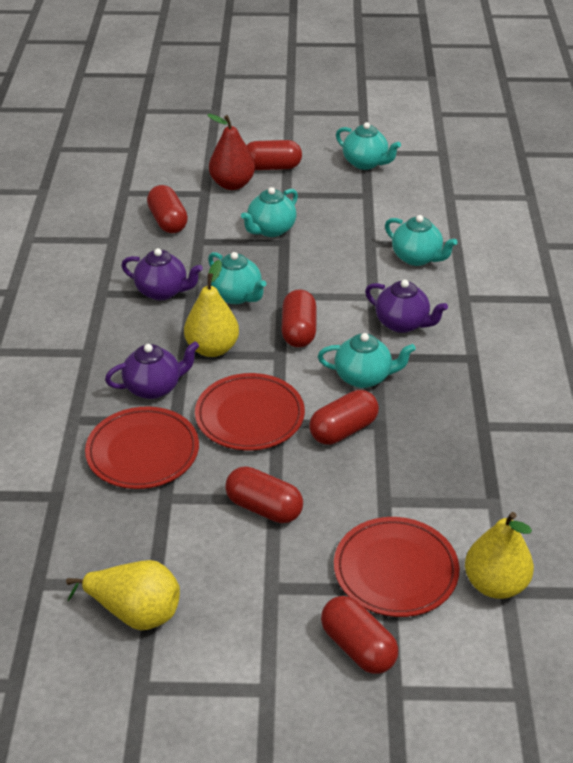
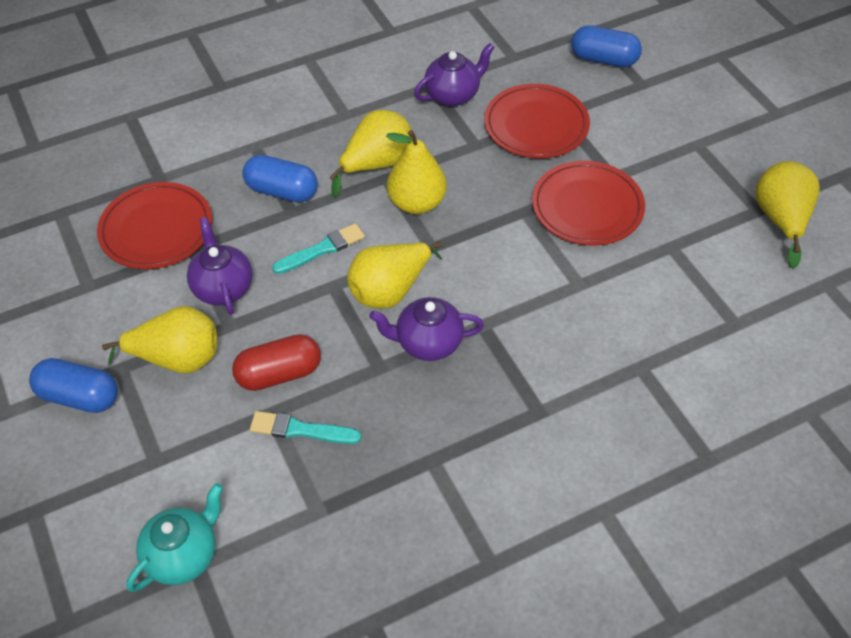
blue capsule: 0 -> 3
red capsule: 6 -> 1
red pear: 1 -> 0
turquoise brush: 0 -> 2
turquoise teapot: 5 -> 1
yellow pear: 3 -> 5

